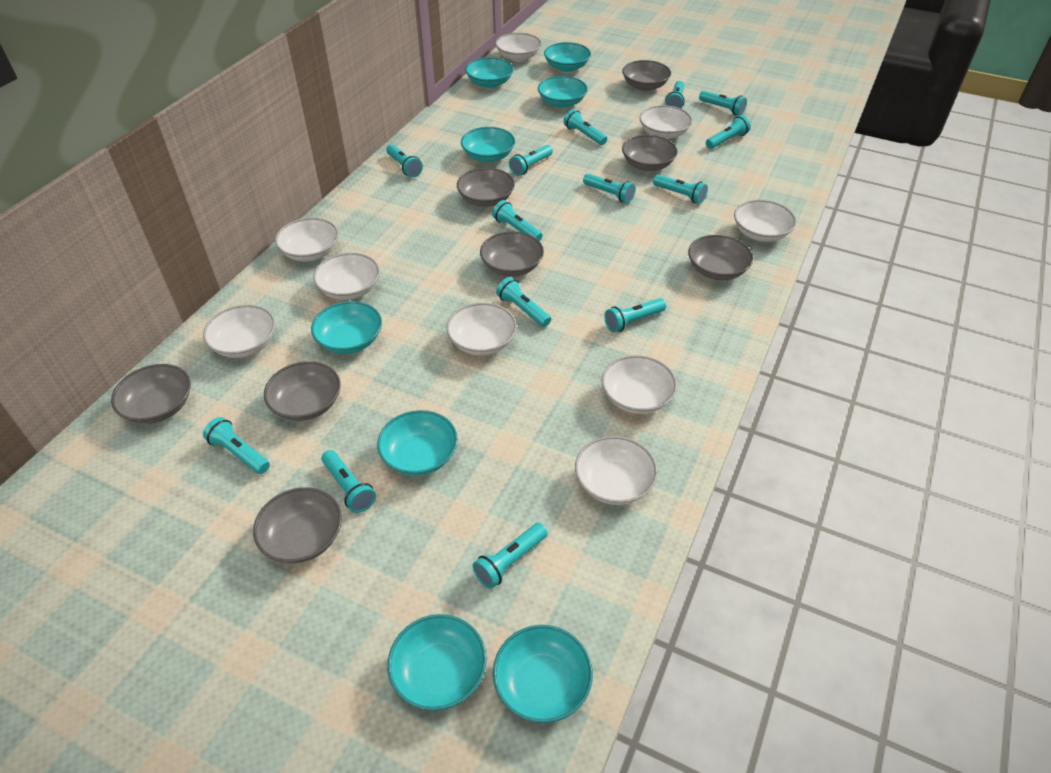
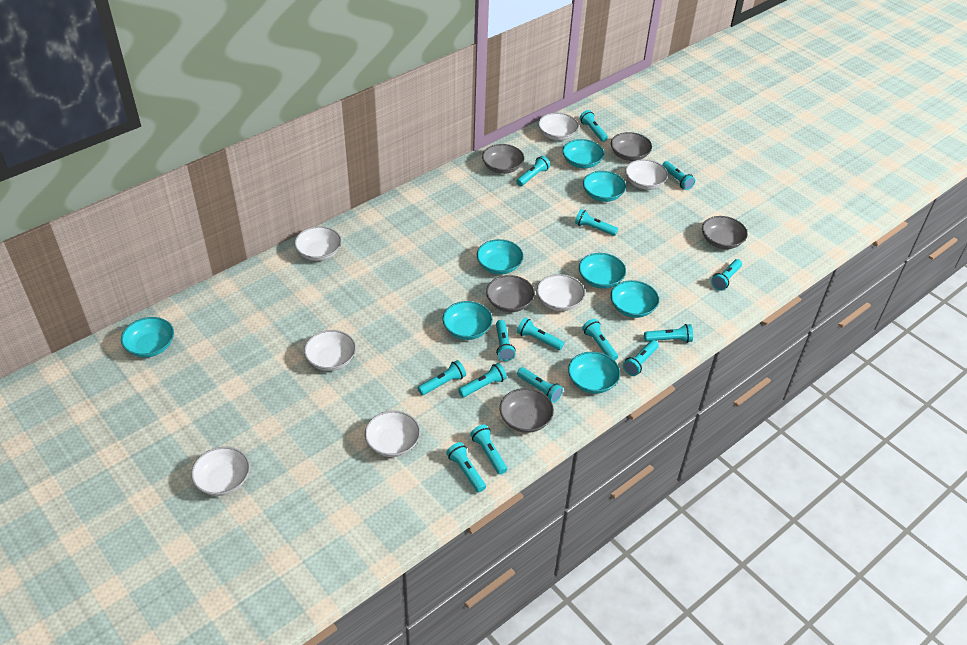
grey bowl: 8 -> 5
turquoise flashlight: 14 -> 15
white bowl: 9 -> 7

